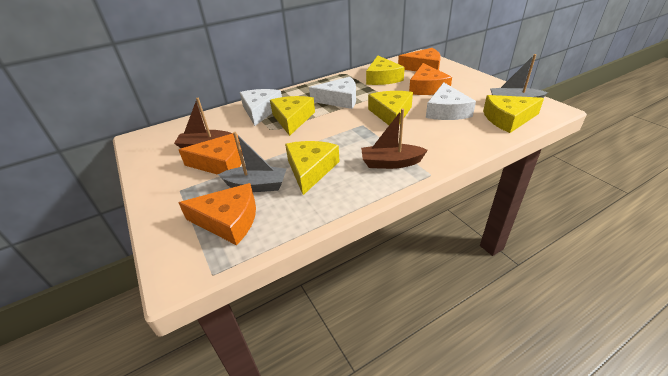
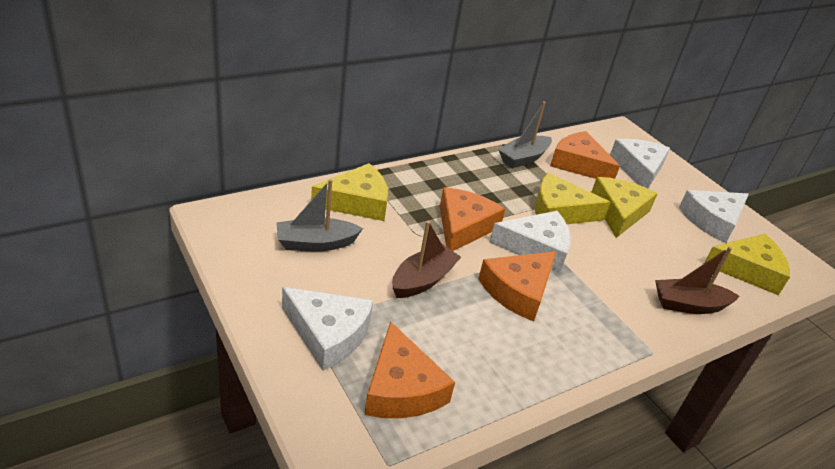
white cheese: 3 -> 4
yellow cheese: 5 -> 4

